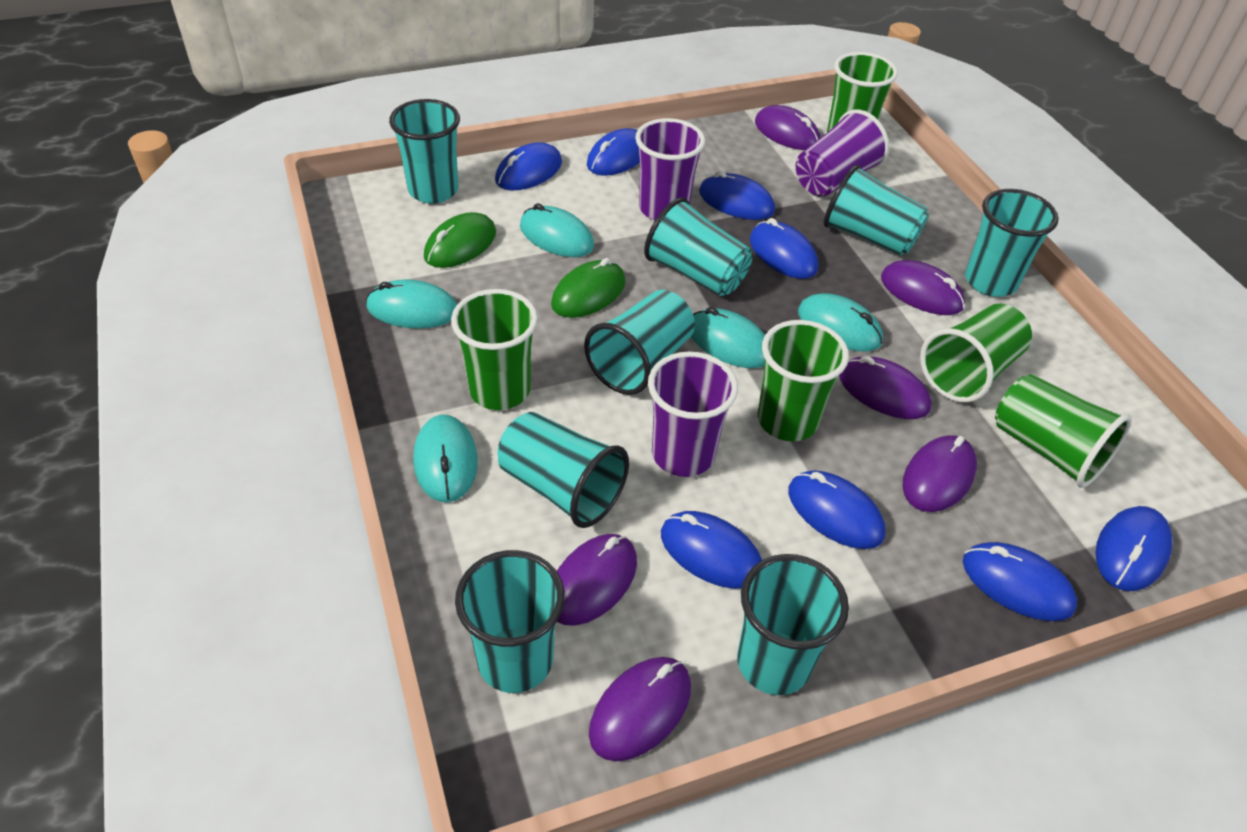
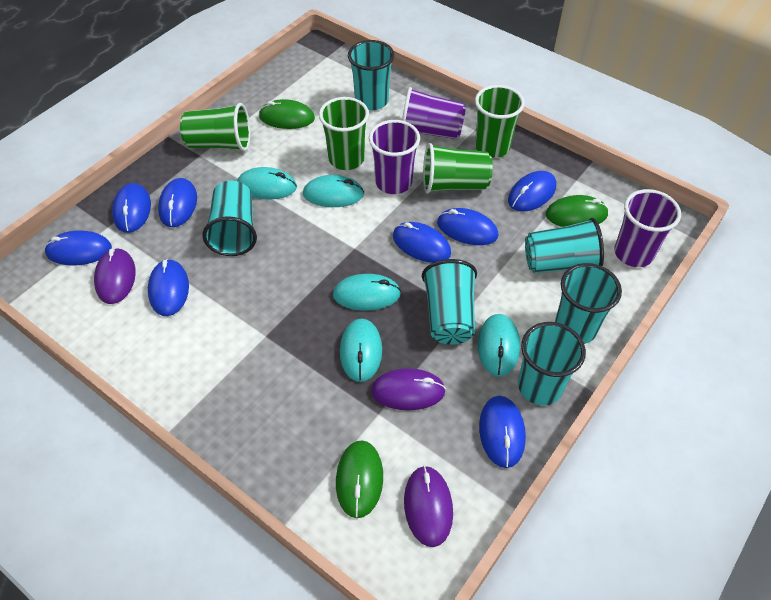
green cup: 5 -> 4
green mouse: 2 -> 3
purple mouse: 6 -> 3
turquoise cup: 8 -> 6

